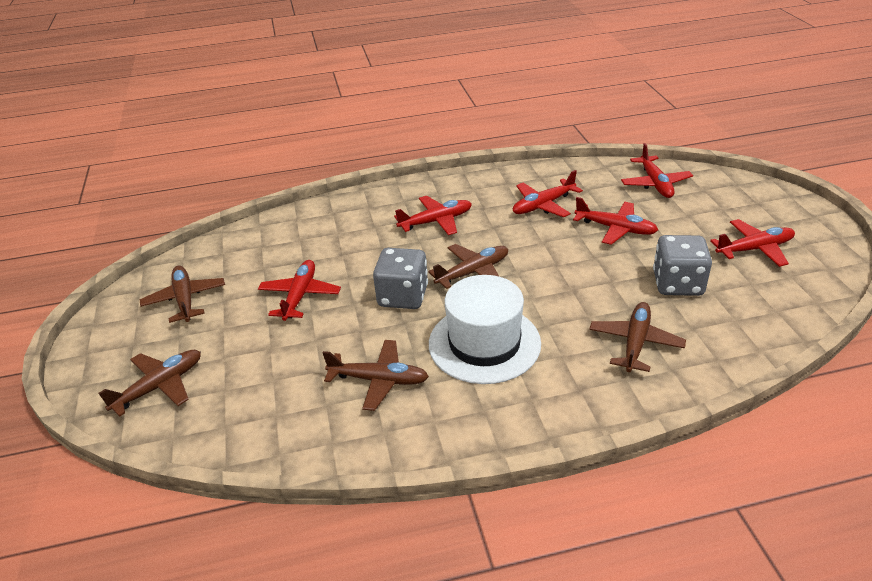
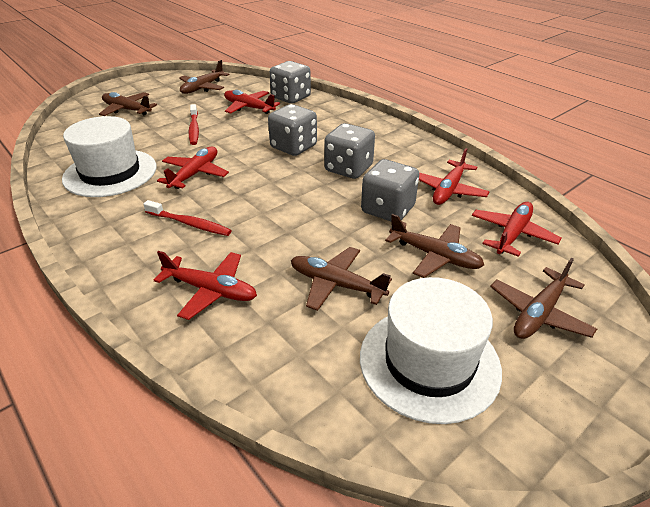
grey dice: 2 -> 4
red plane: 6 -> 5
red toothbrush: 0 -> 2
white hat: 1 -> 2

